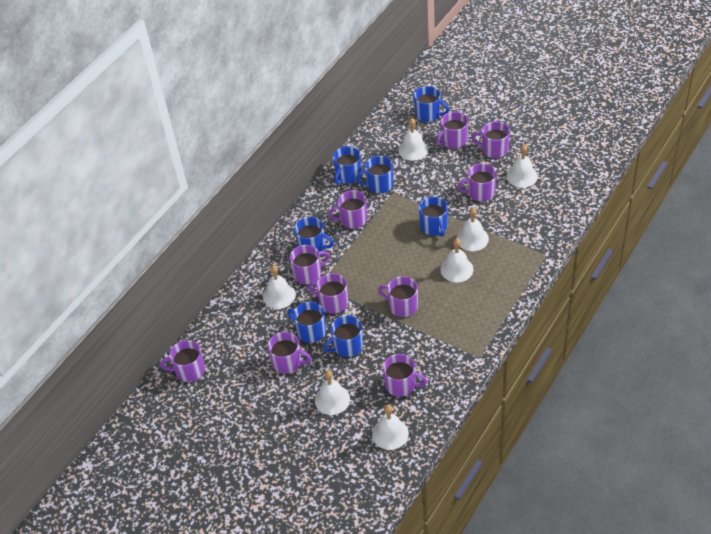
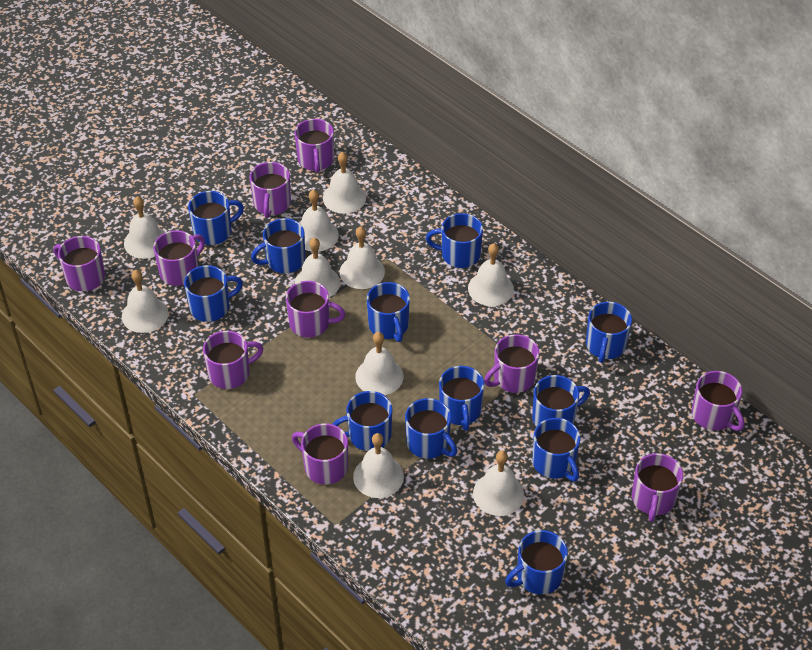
blue mug: 7 -> 12
white bell: 7 -> 10

